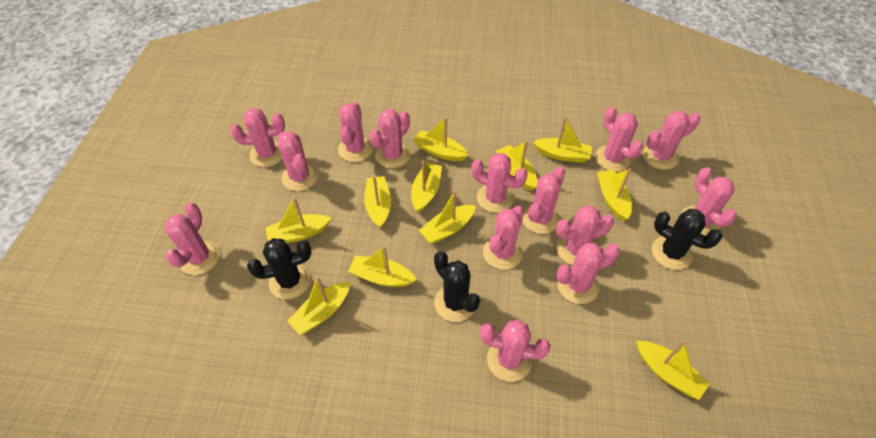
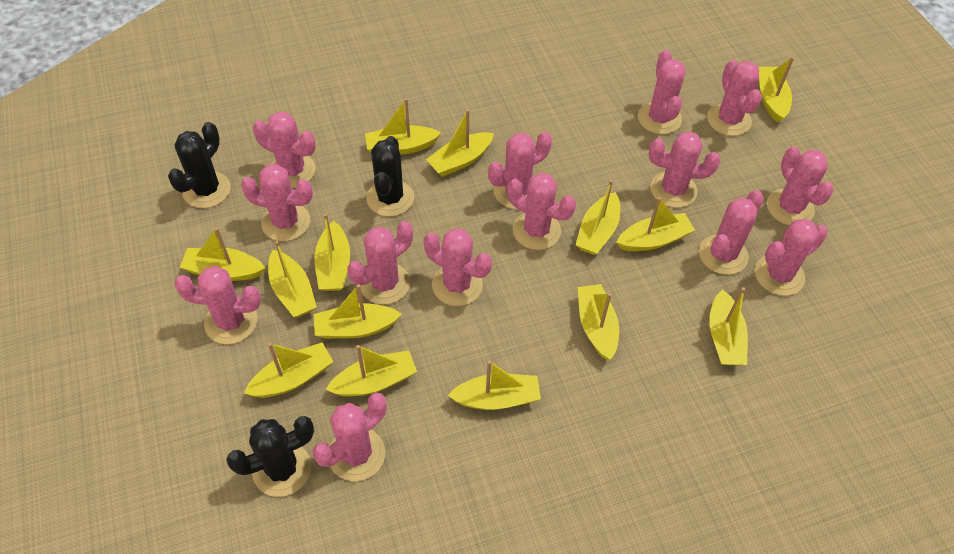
yellow boat: 11 -> 14

